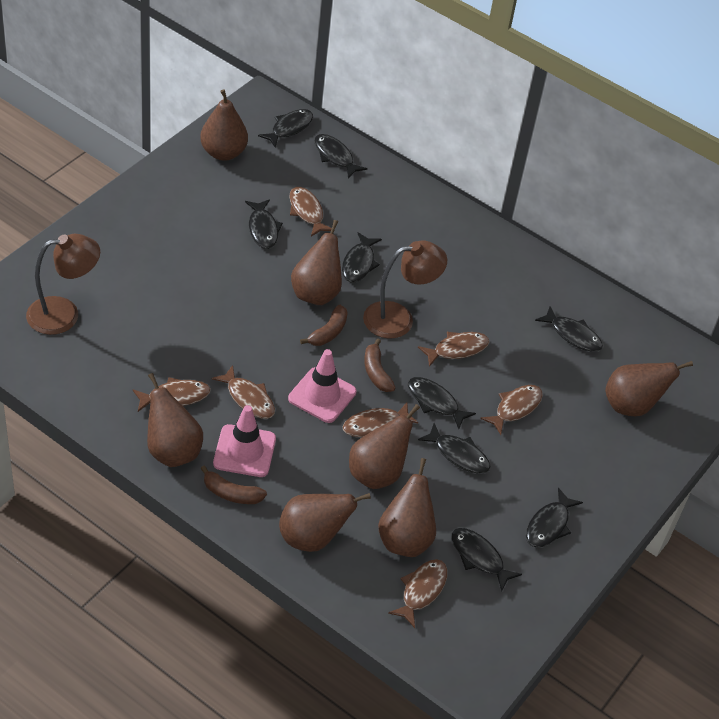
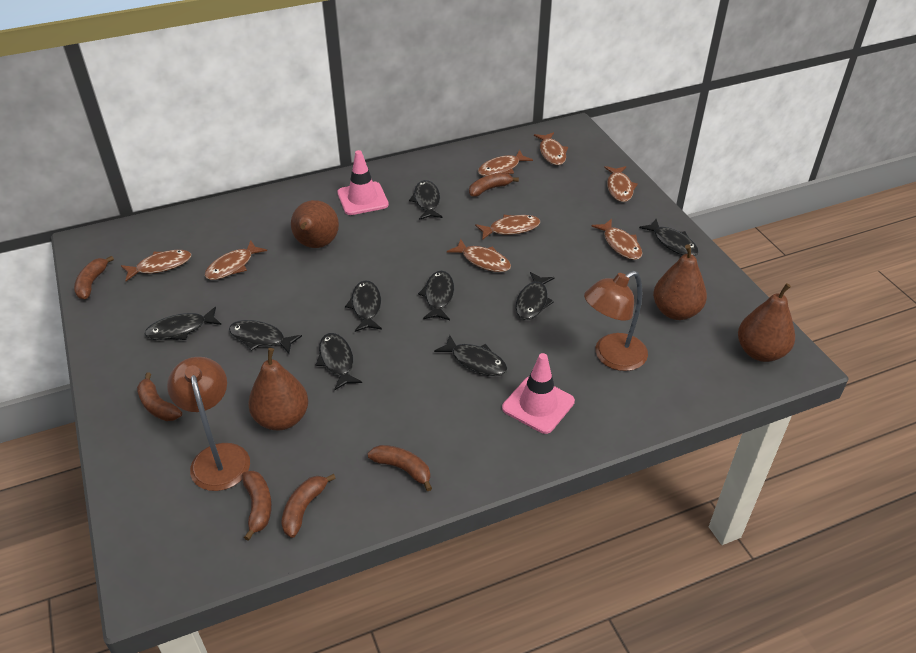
brown banana: 3 -> 6
brown fish: 7 -> 8
brown pear: 7 -> 4

